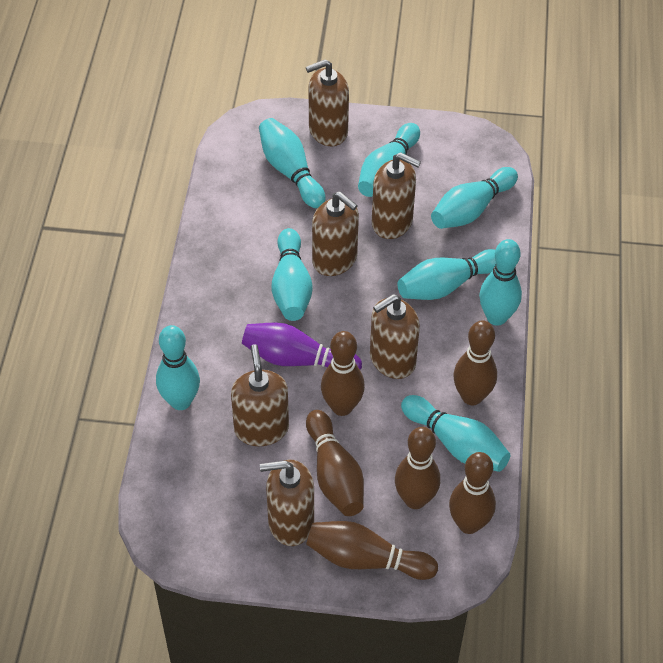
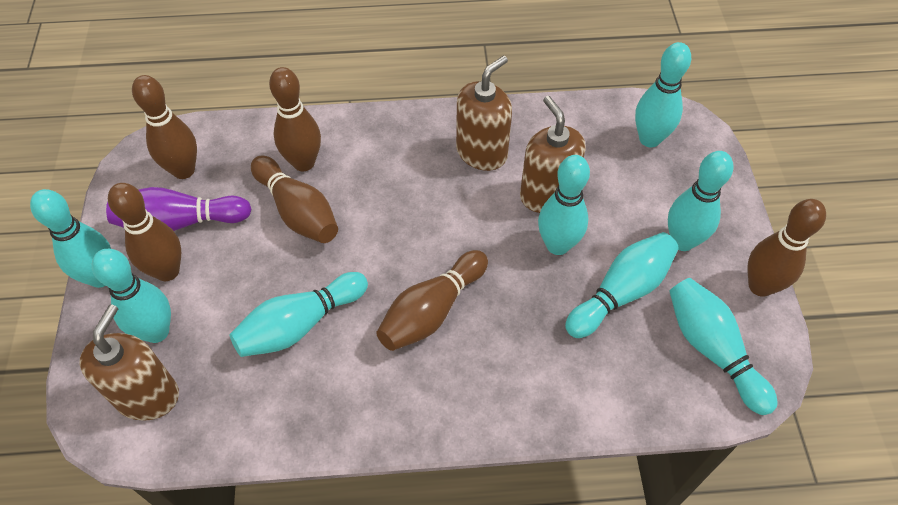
brown soap dispenser: 6 -> 3

